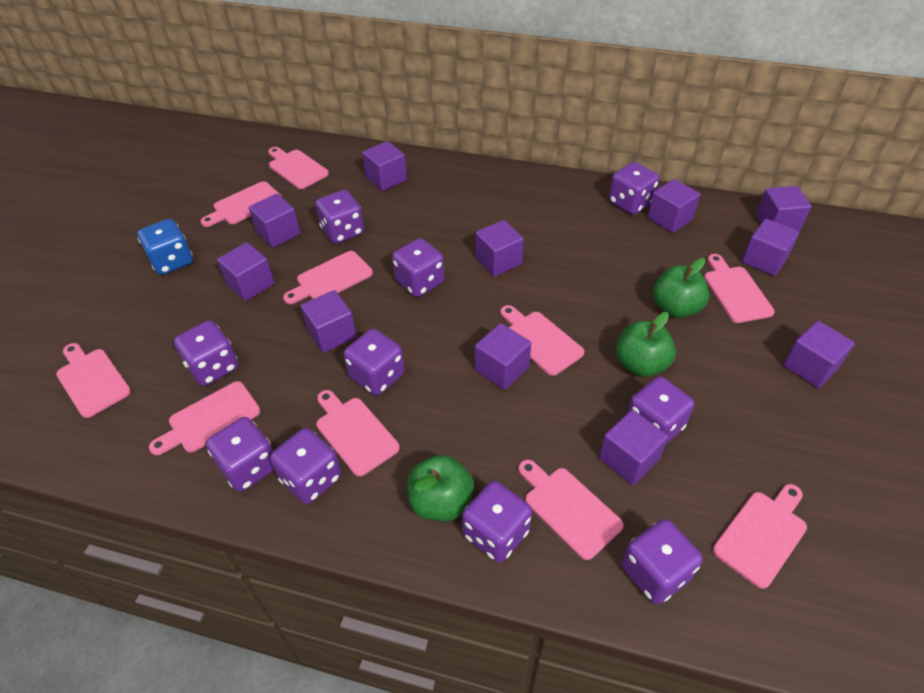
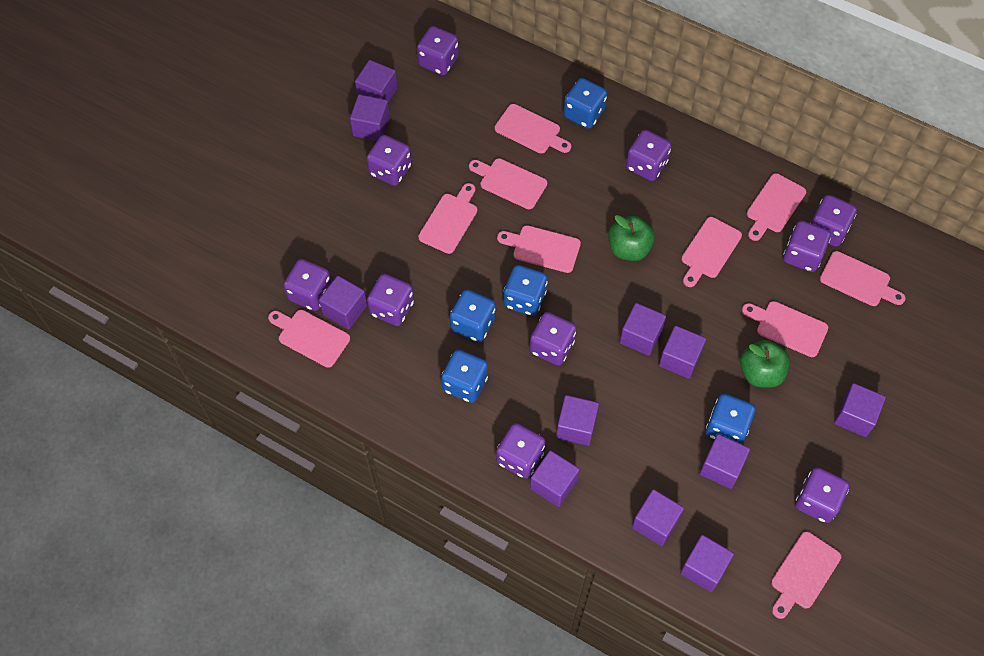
blue dice: 1 -> 5
green apple: 3 -> 2

